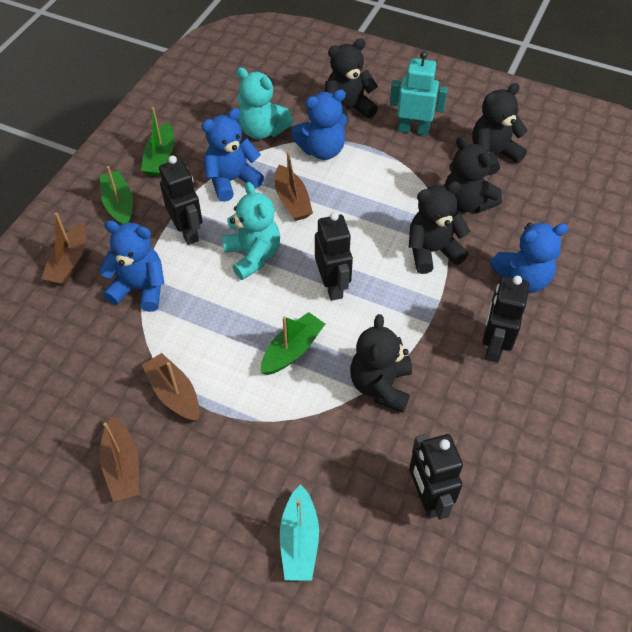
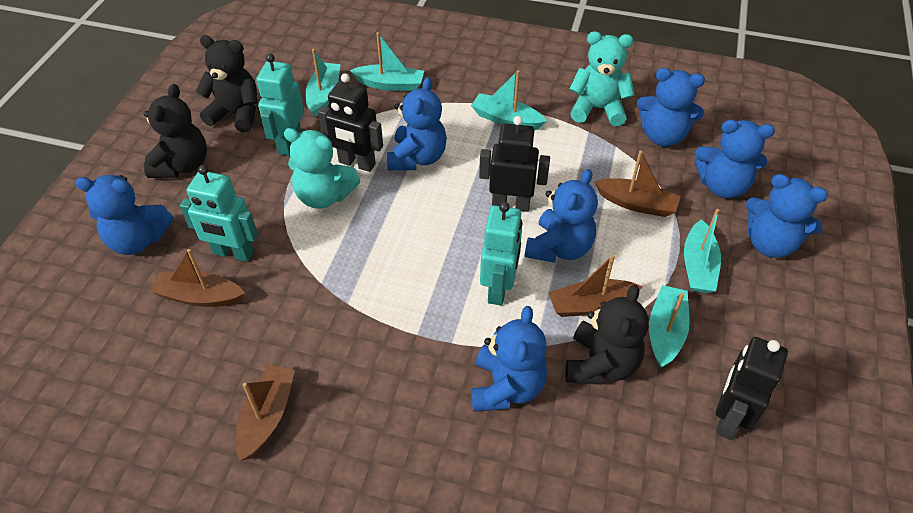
black robot: 4 -> 3
black teddy bear: 5 -> 3
blue teddy bear: 4 -> 7
green boat: 3 -> 0
turquoise boat: 1 -> 5
turquoise robot: 1 -> 3

